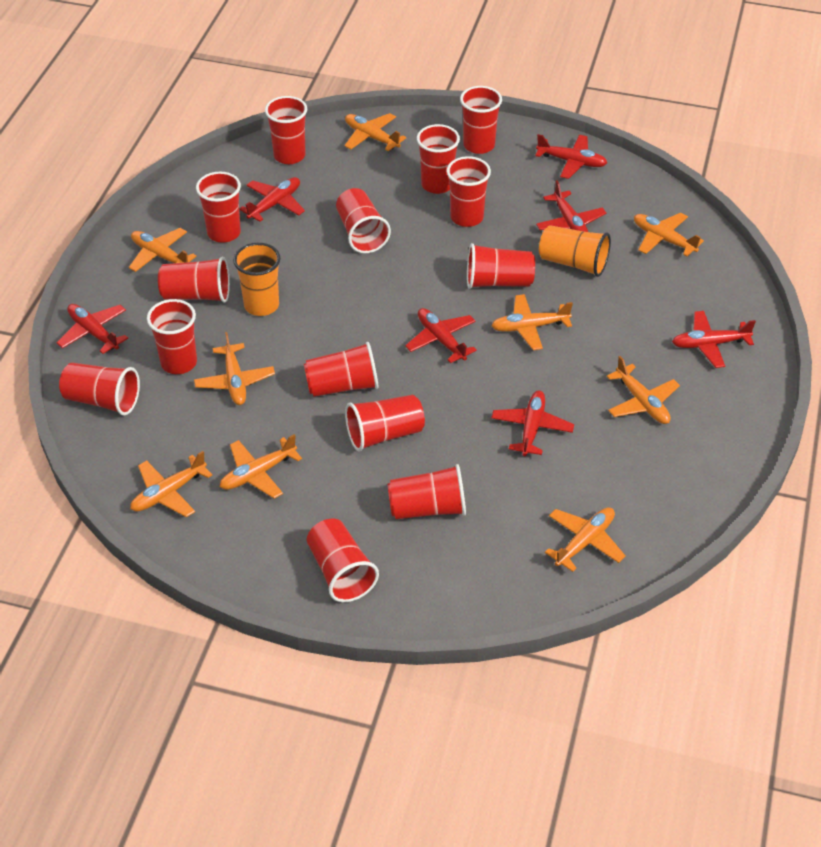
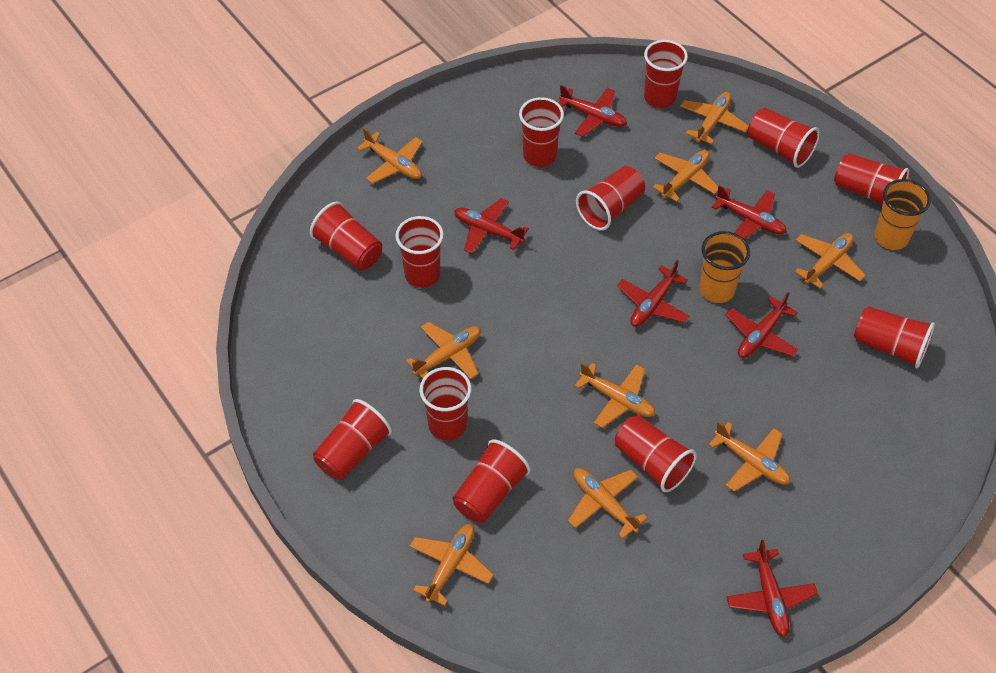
red cup: 14 -> 12
red plane: 7 -> 6

